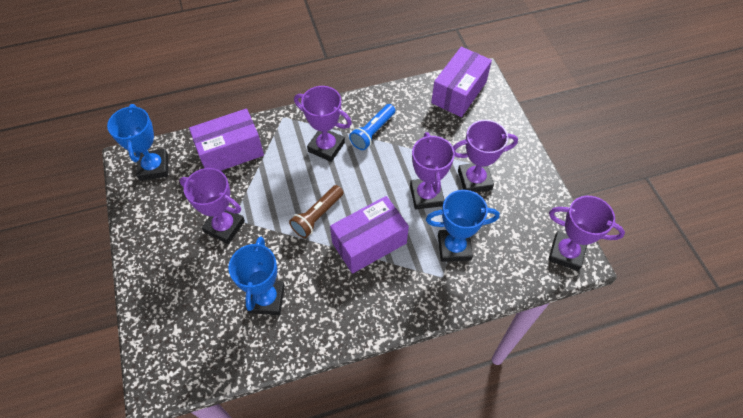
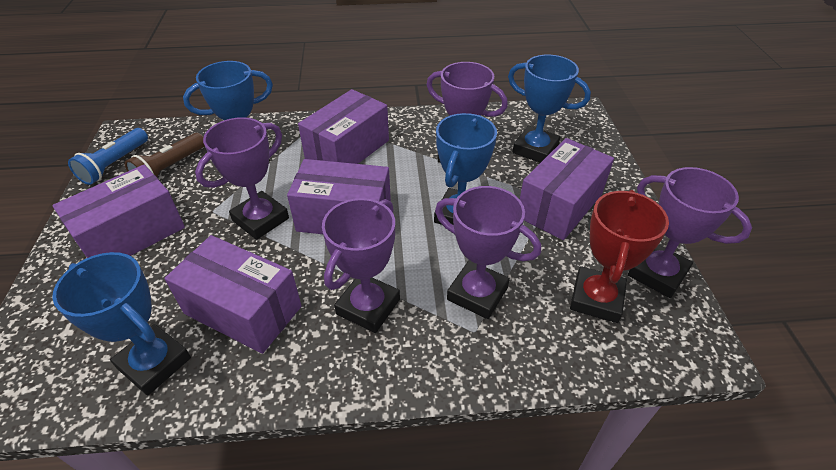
blue trophy: 3 -> 4
purple box: 3 -> 5
red trophy: 0 -> 1

